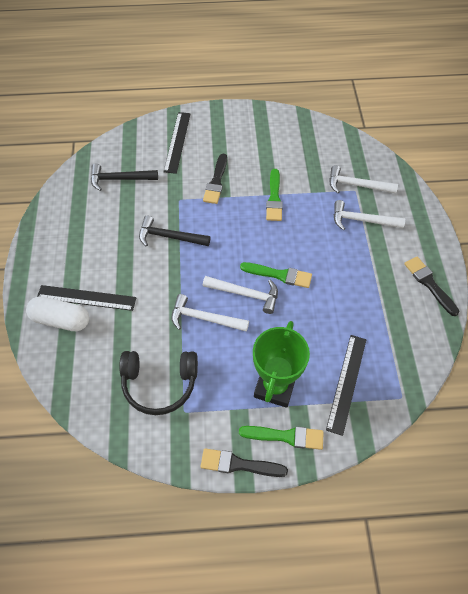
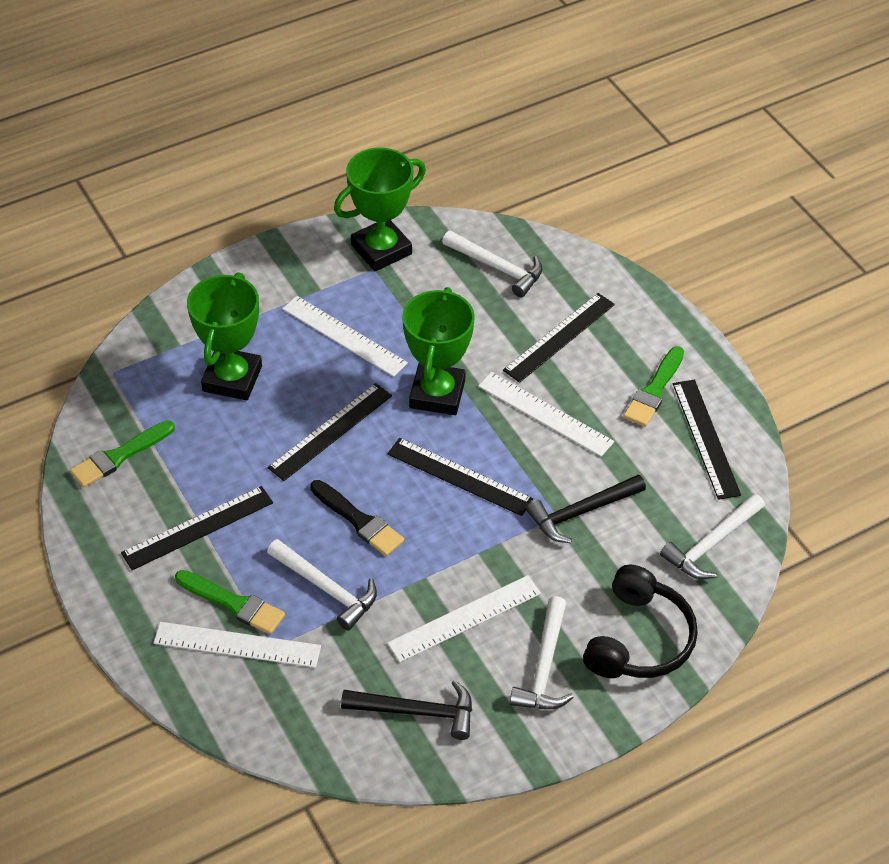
black brush: 3 -> 1
black ruler: 3 -> 5
green trophy: 1 -> 3
white capsule: 1 -> 0
white ruler: 0 -> 4

